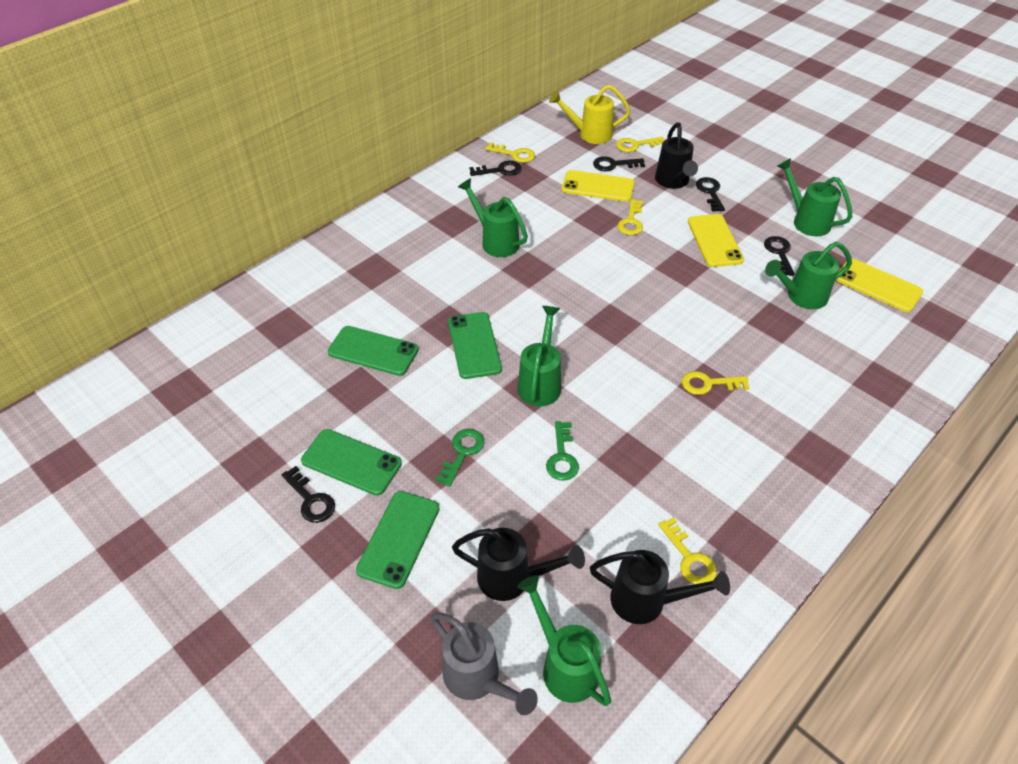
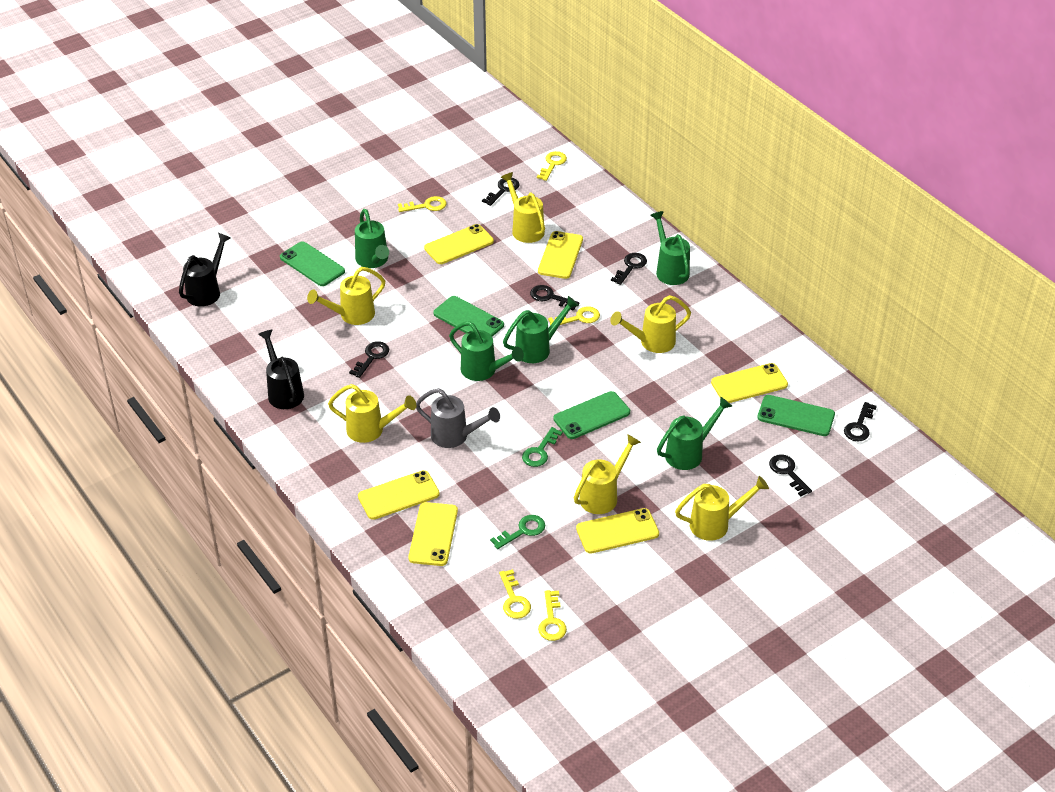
black key: 5 -> 6
black watering can: 3 -> 2
yellow phone: 3 -> 6
yellow watering can: 1 -> 6

